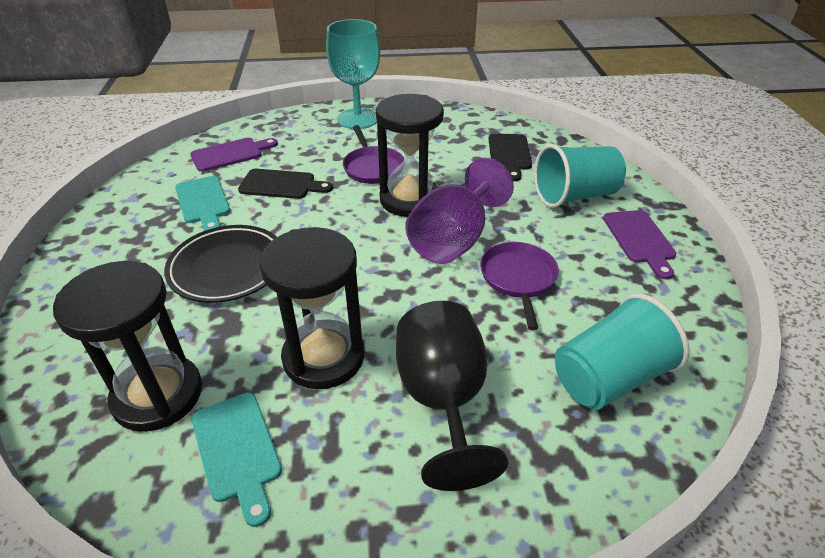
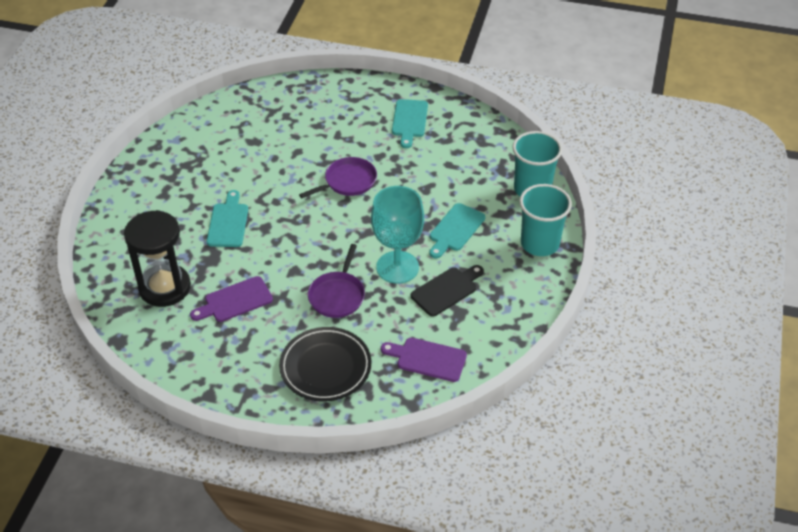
black cutting board: 2 -> 1
black goblet: 1 -> 0
black hourglass: 3 -> 1
purple goblet: 1 -> 0
turquoise cutting board: 2 -> 3

